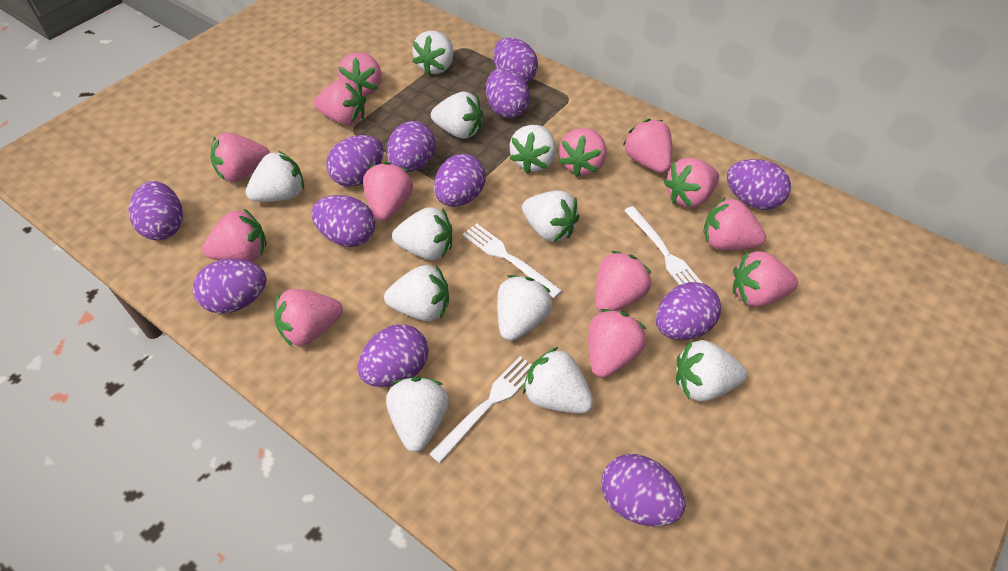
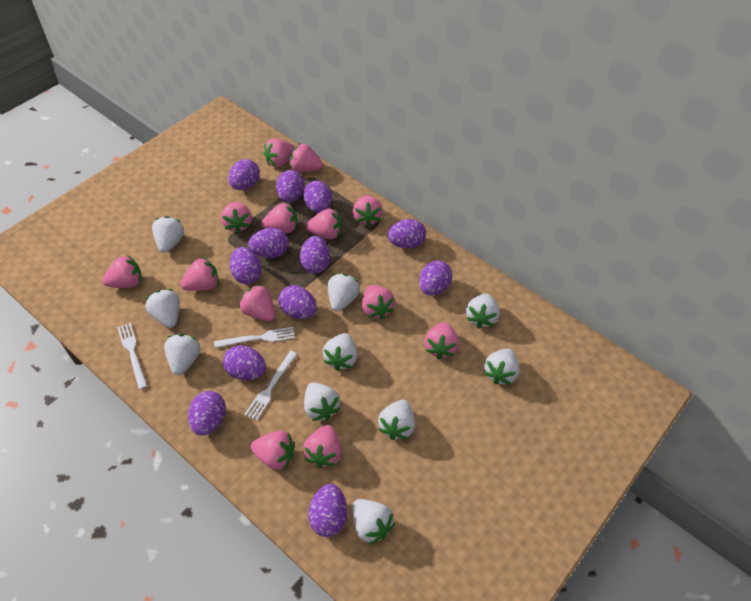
white strawberry: 11 -> 10

